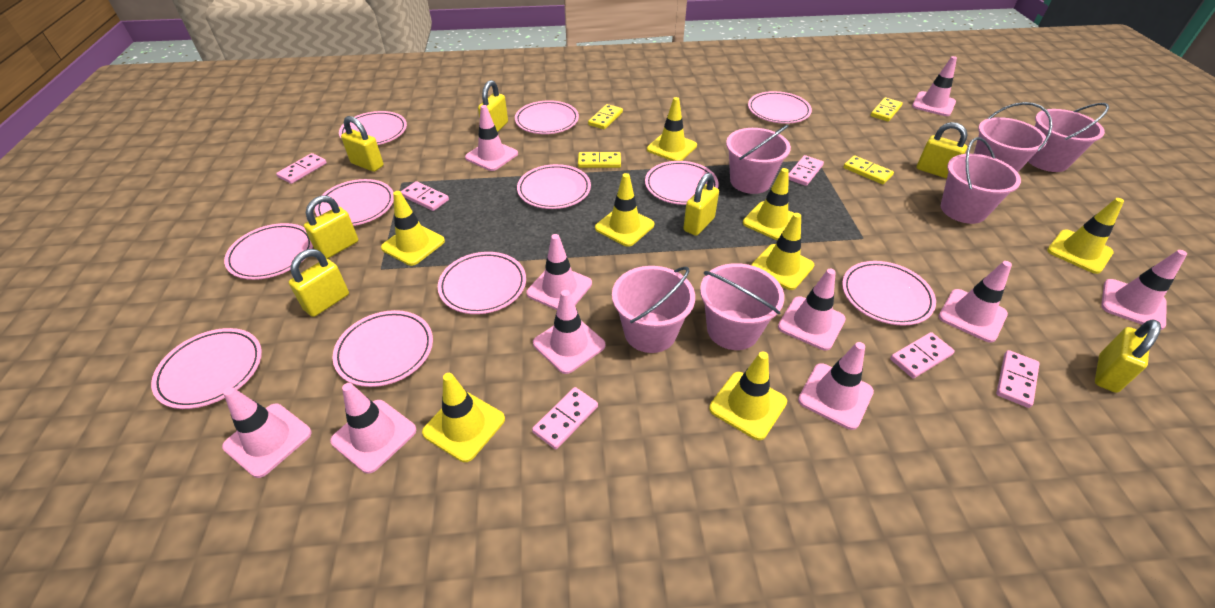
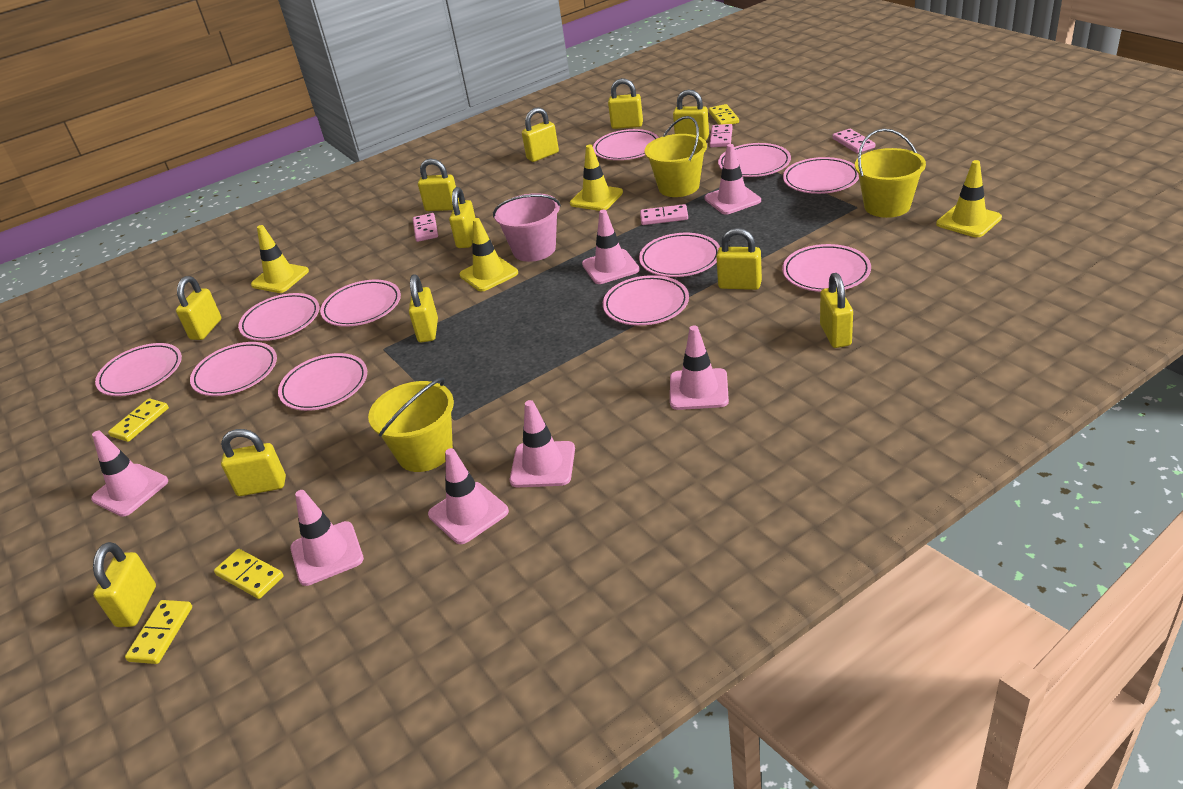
pink bucket: 6 -> 1
pink domino: 6 -> 4
pink traffic cone: 10 -> 7
yellow bucket: 0 -> 3
yellow padlock: 7 -> 11
yellow traffic cone: 8 -> 4

